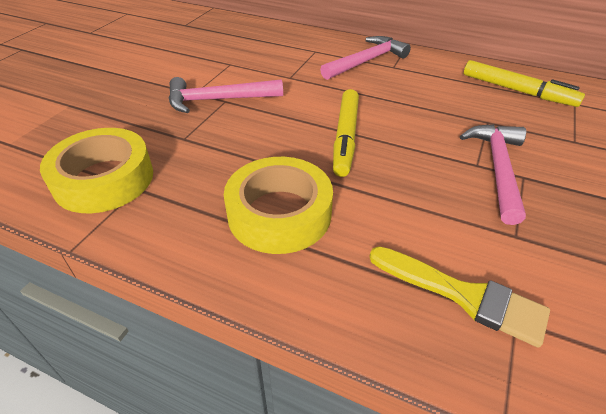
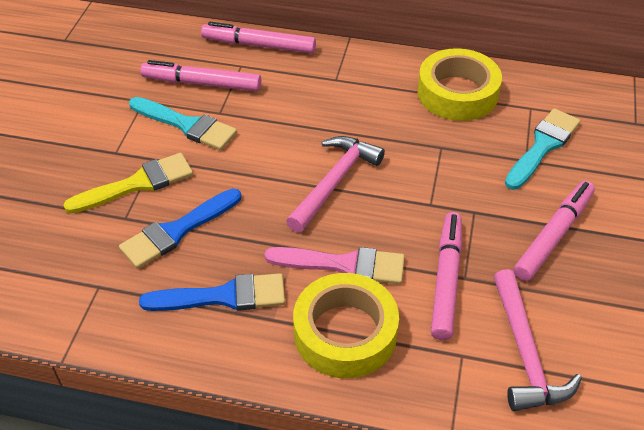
blue brush: 0 -> 2
pink brush: 0 -> 1
pink hammer: 3 -> 2
pink marker: 0 -> 4
turquoise brush: 0 -> 2
yellow marker: 2 -> 0

